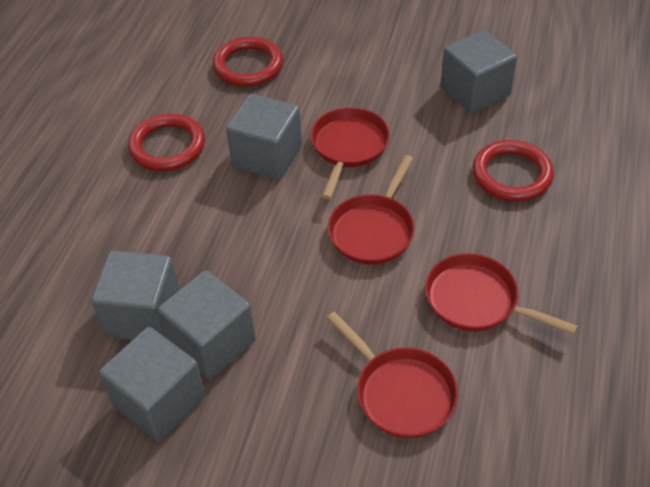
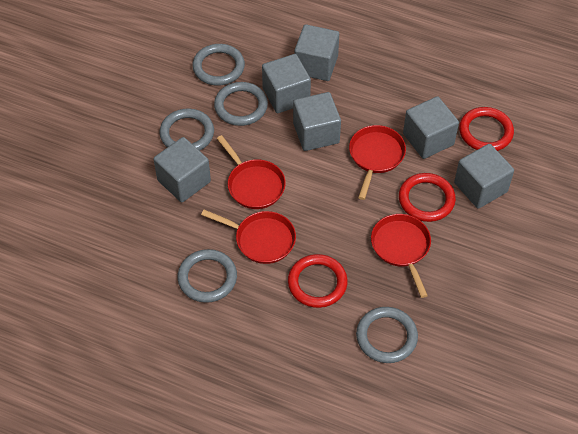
grey cube: 5 -> 6
grey ring: 0 -> 5

